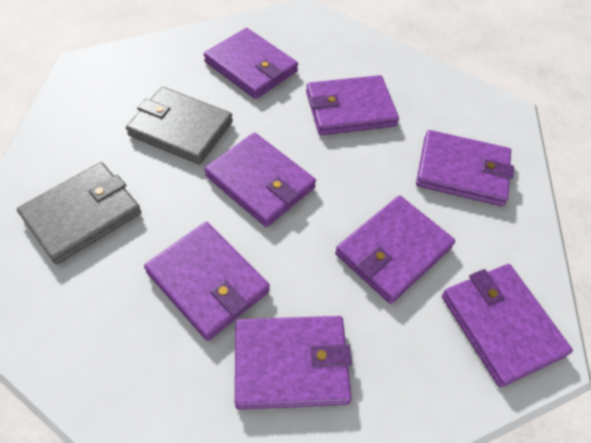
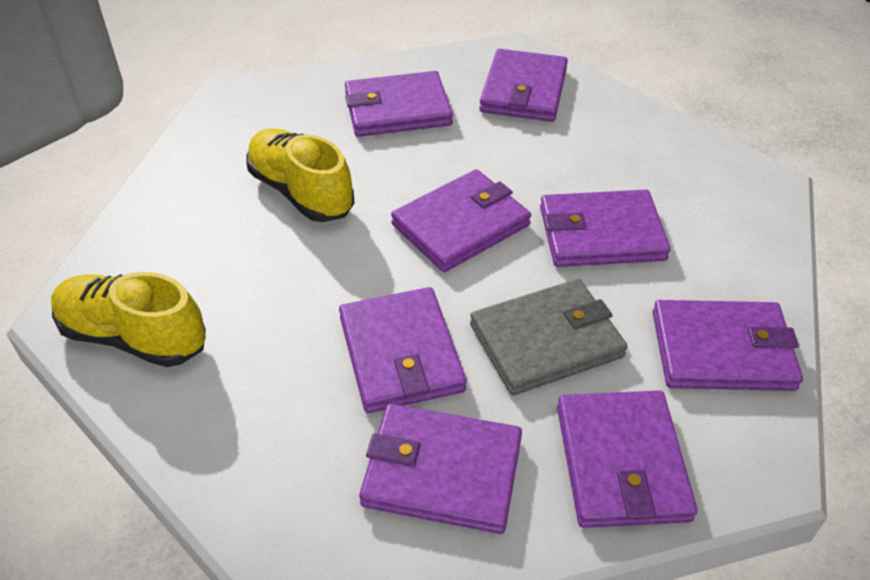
grey wallet: 2 -> 1
yellow shoe: 0 -> 2

